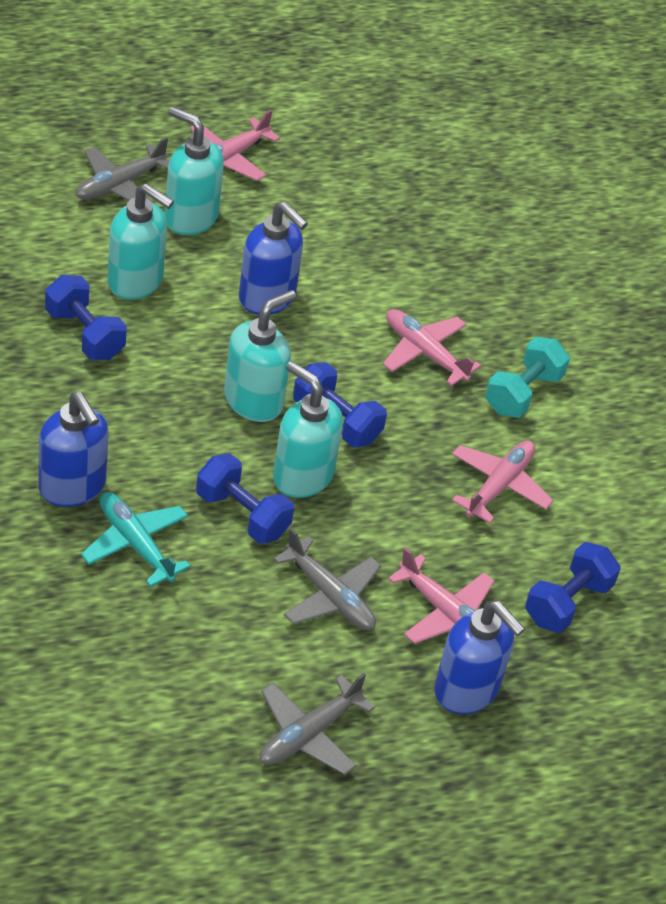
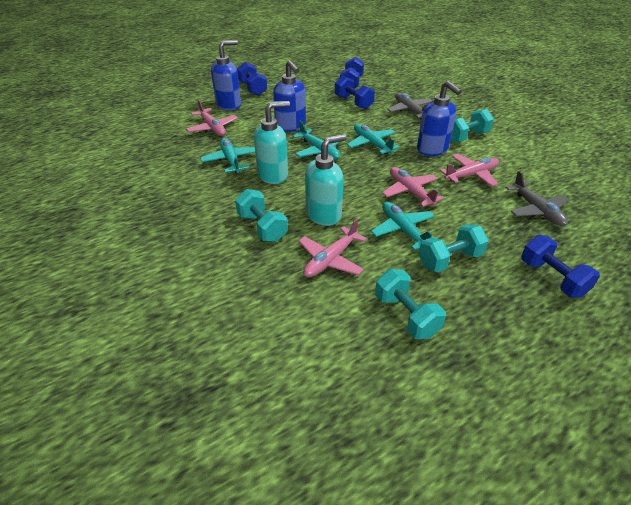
grey plane: 3 -> 2
turquoise dumbbell: 1 -> 4
turquoise plane: 1 -> 4
turquoise soap dispenser: 4 -> 2

